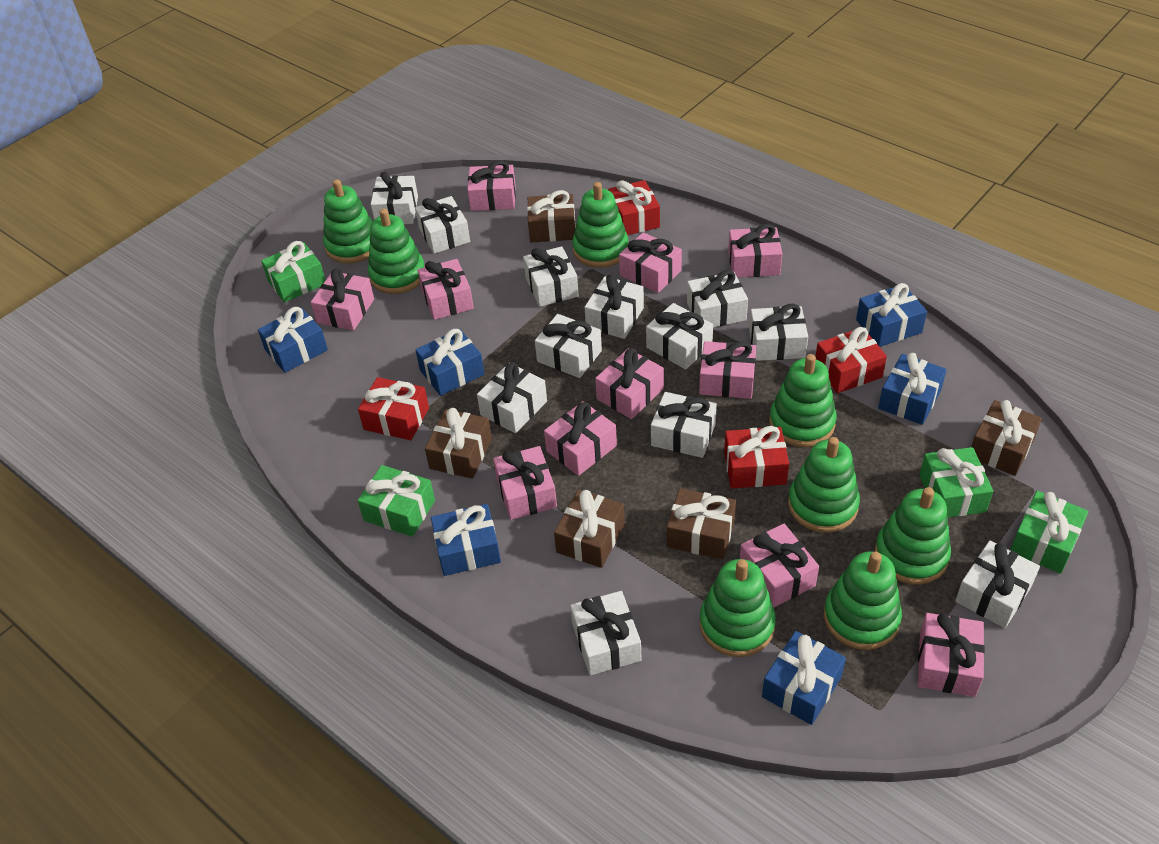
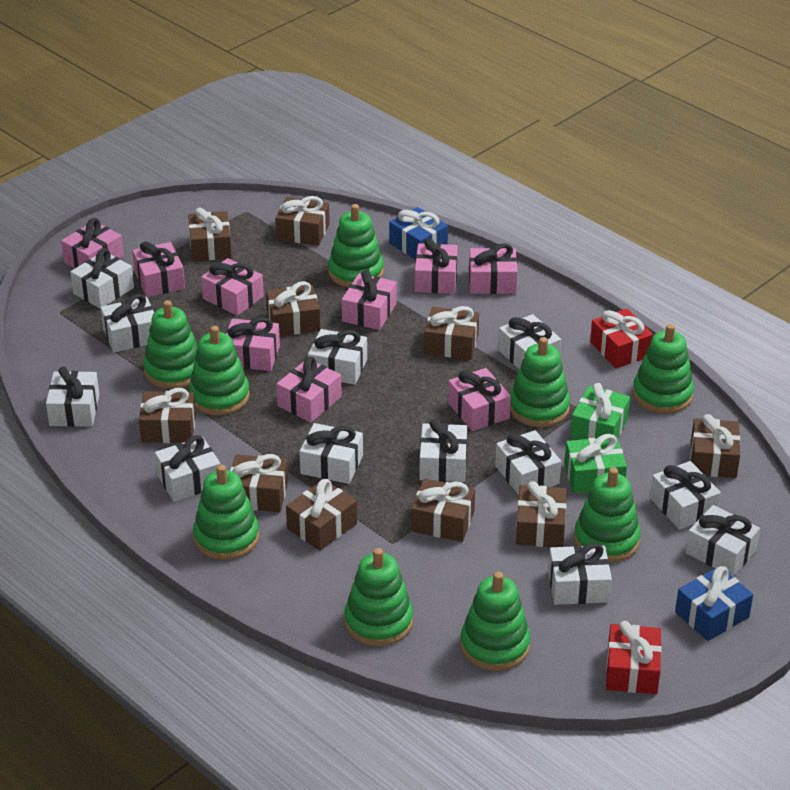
blue gift: 6 -> 2
brown gift: 5 -> 10
green gift: 4 -> 2
green stacking toy: 8 -> 9
pink gift: 11 -> 9
red gift: 4 -> 2

